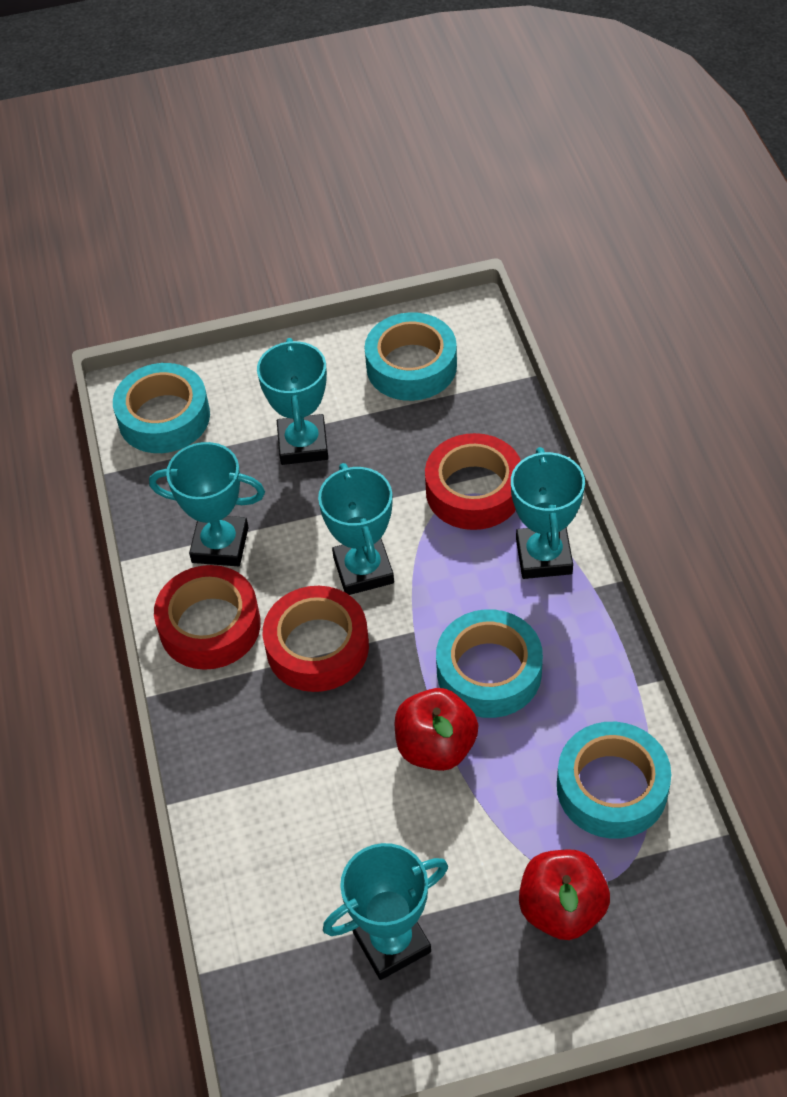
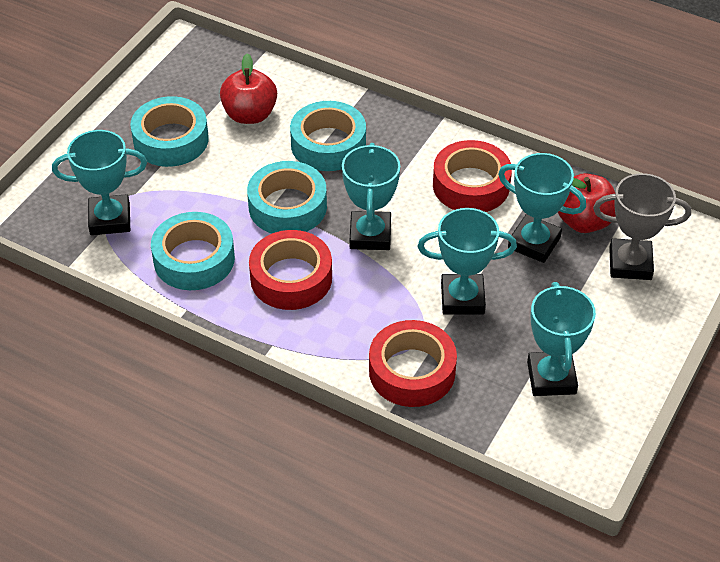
grey trophy: 0 -> 1

